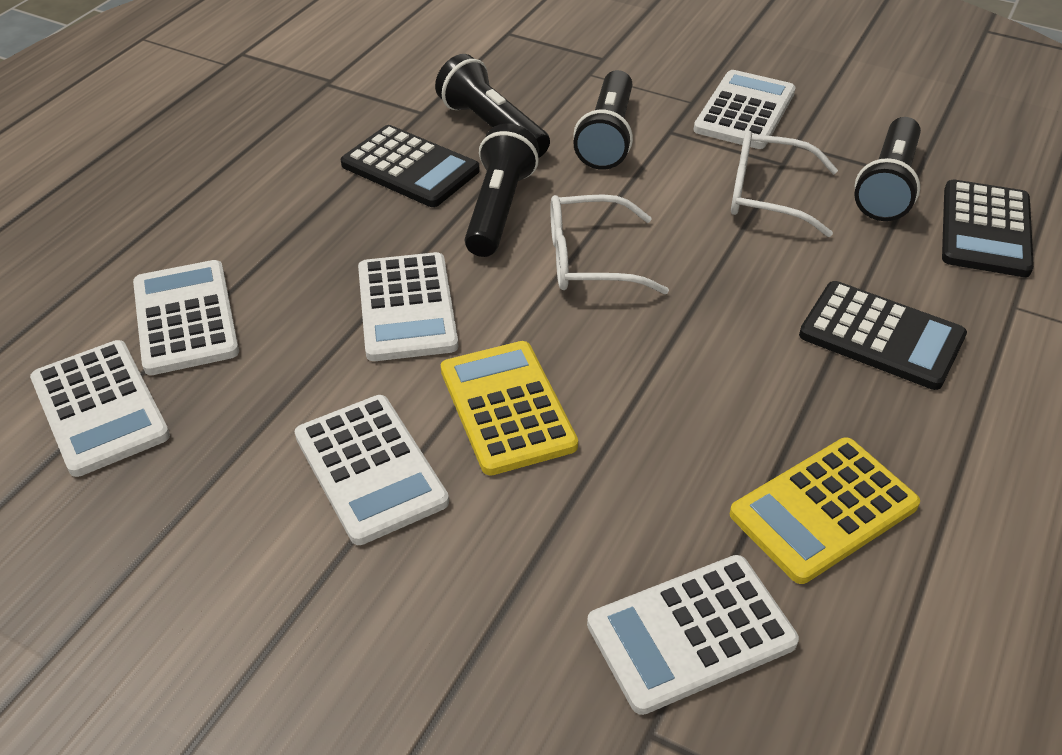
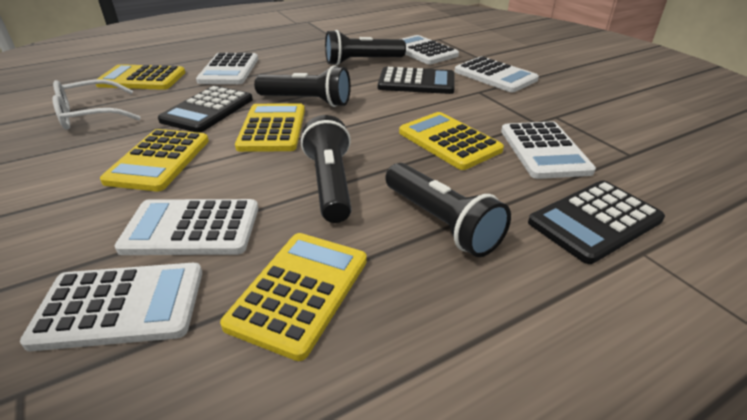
white glasses: 2 -> 1
yellow calculator: 2 -> 5

